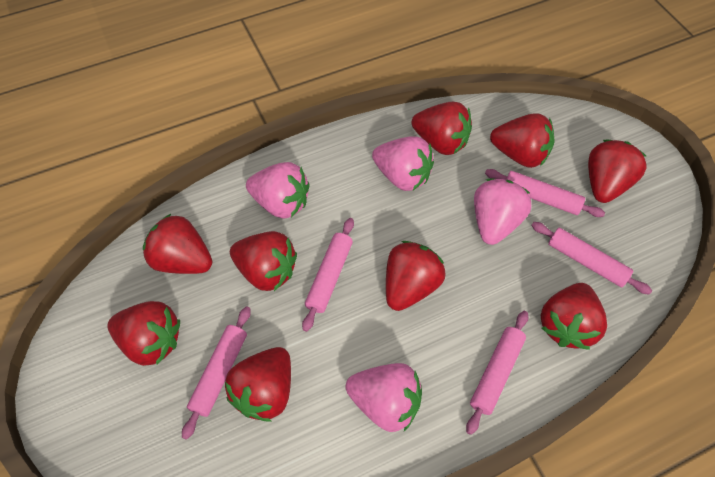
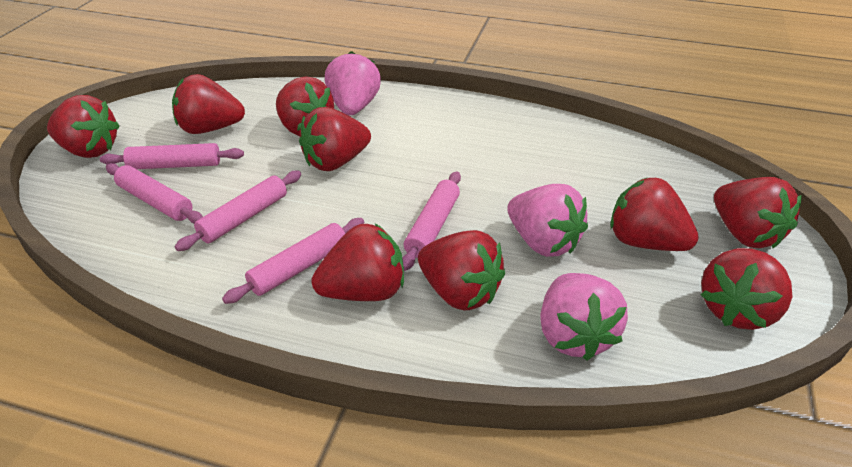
pink strawberry: 4 -> 3

